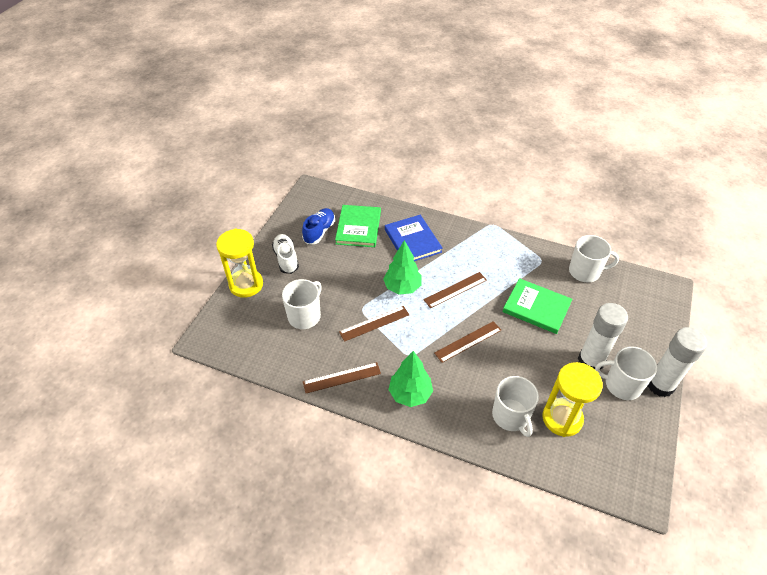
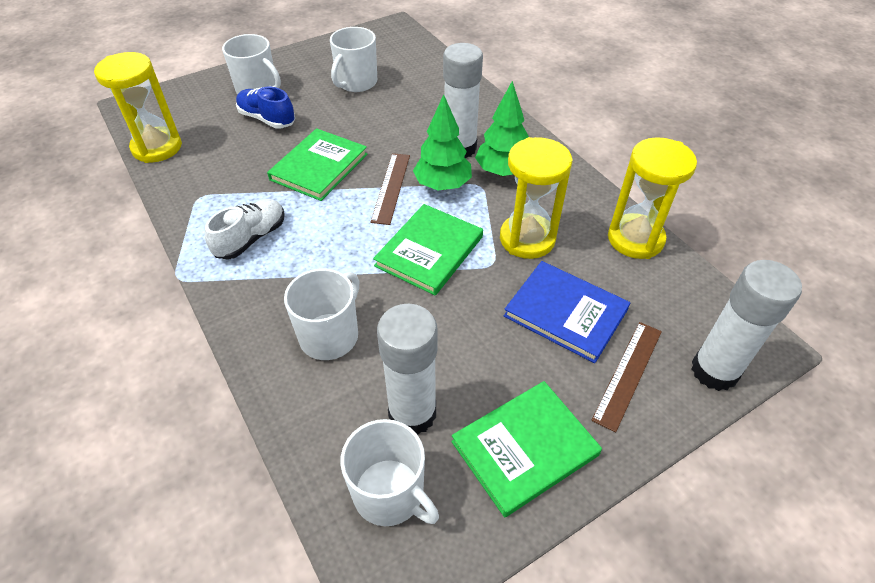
brown ruler: 4 -> 2
green book: 2 -> 3
white glue stick: 2 -> 3
yellow hourglass: 2 -> 3

